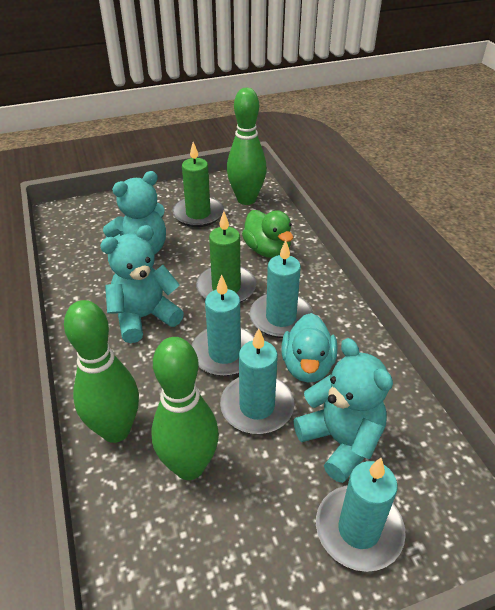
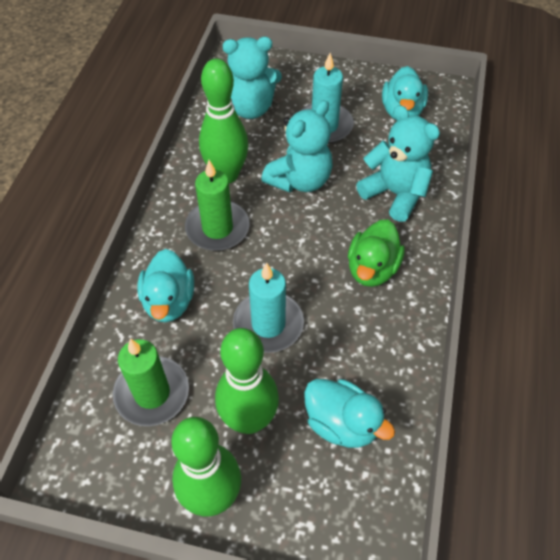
turquoise candle: 4 -> 2
turquoise duck: 1 -> 3

